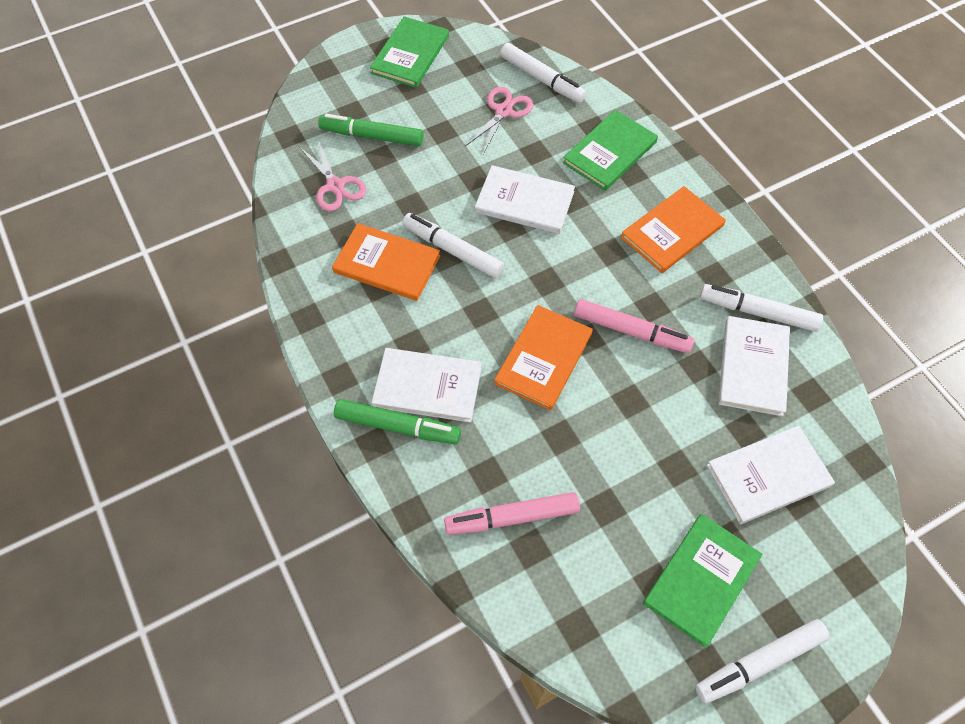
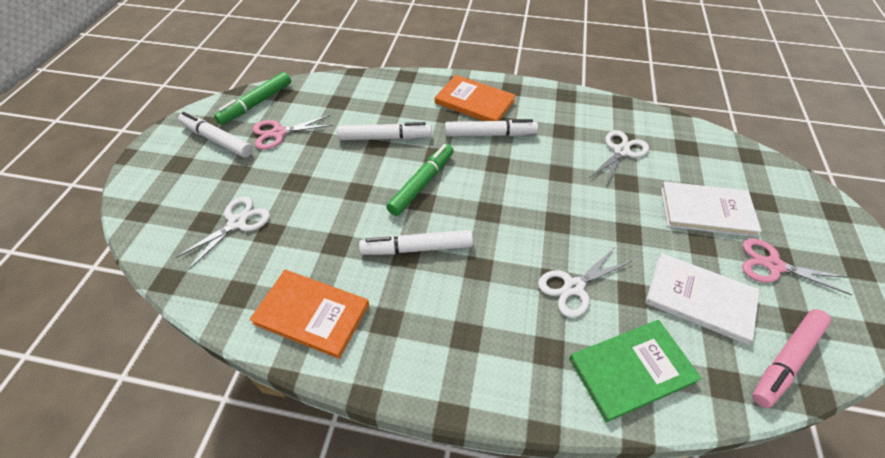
green book: 3 -> 1
orange book: 3 -> 2
pink marker: 2 -> 1
white book: 4 -> 2
white scissors: 0 -> 3

